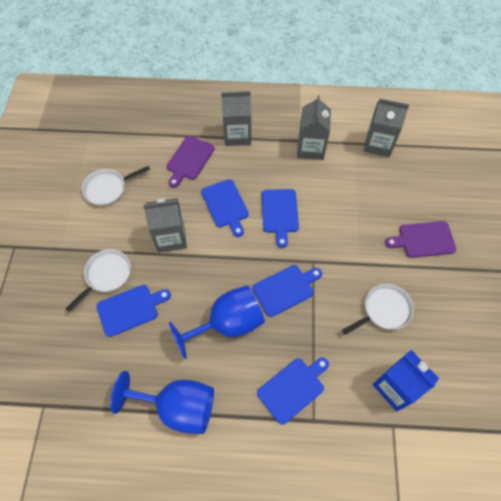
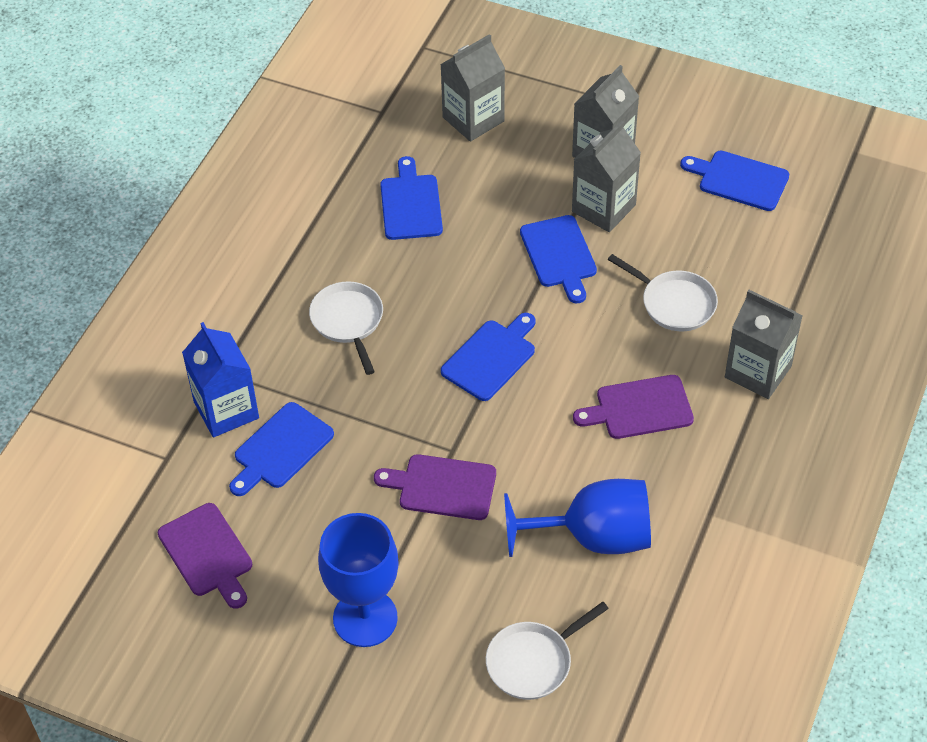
purple cutting board: 2 -> 3

